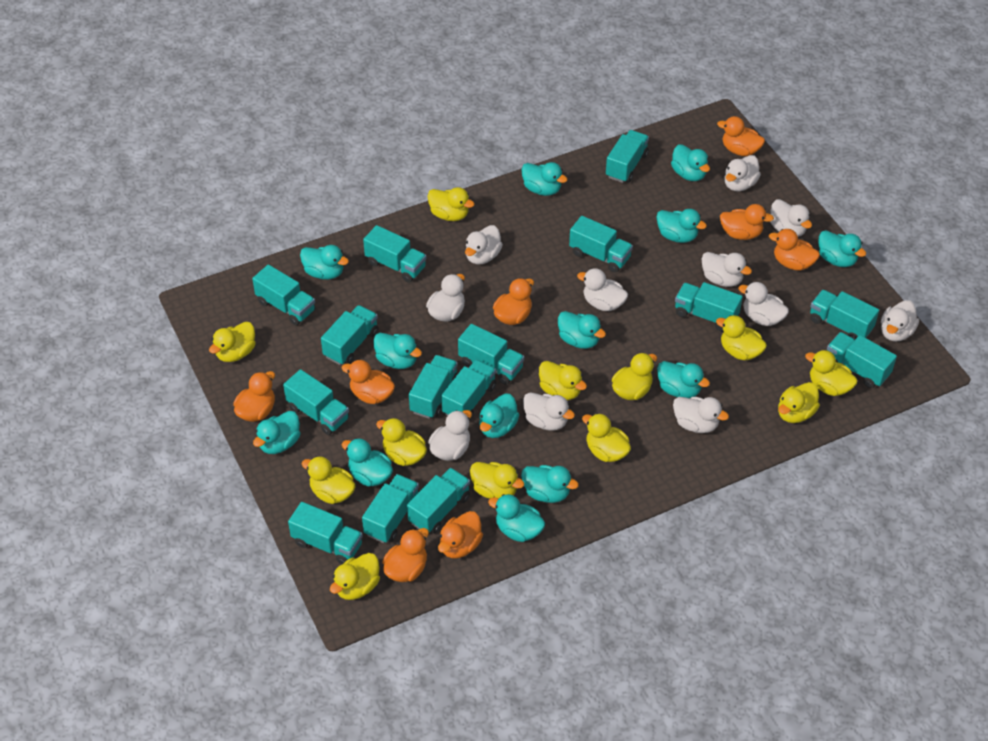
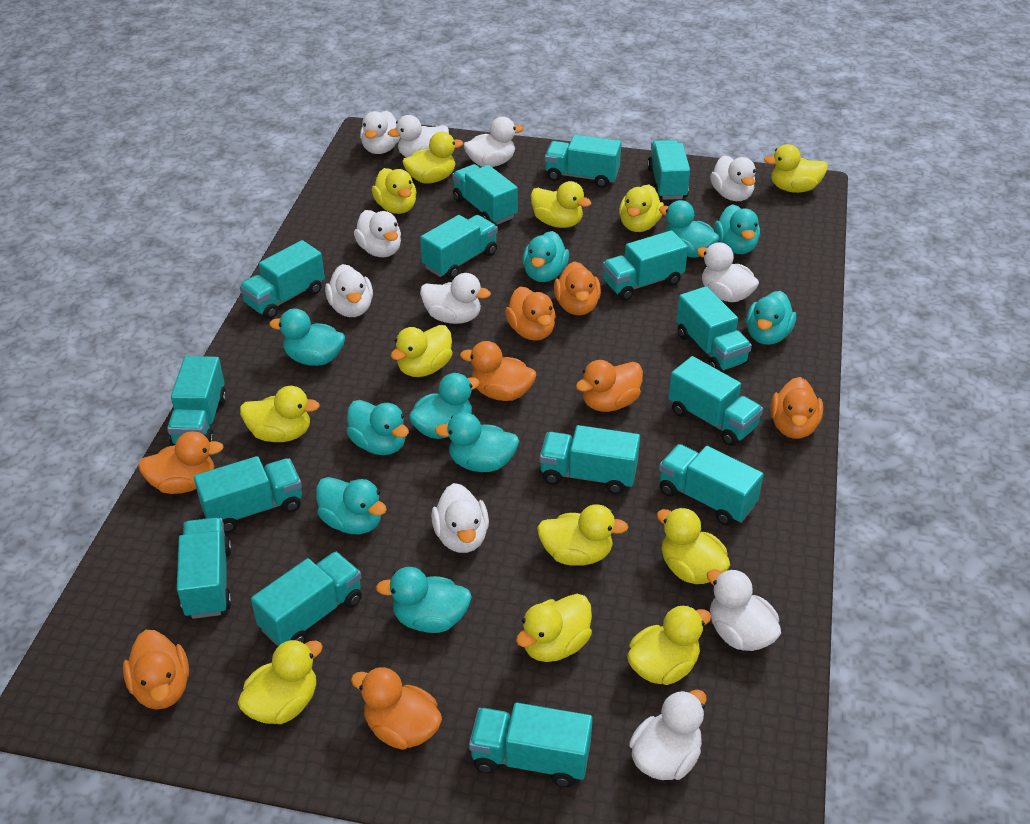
turquoise duck: 13 -> 10

